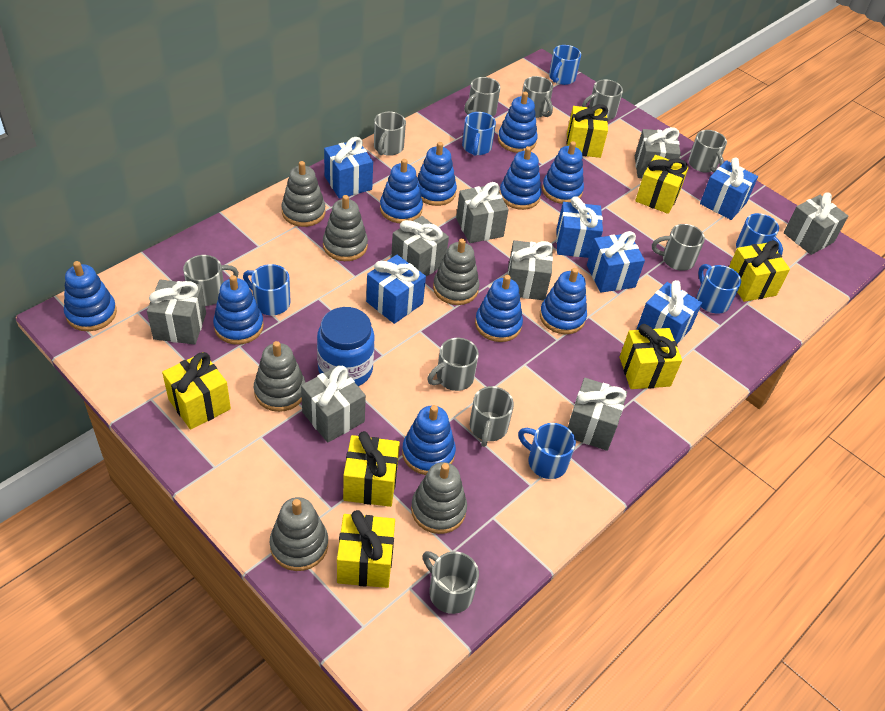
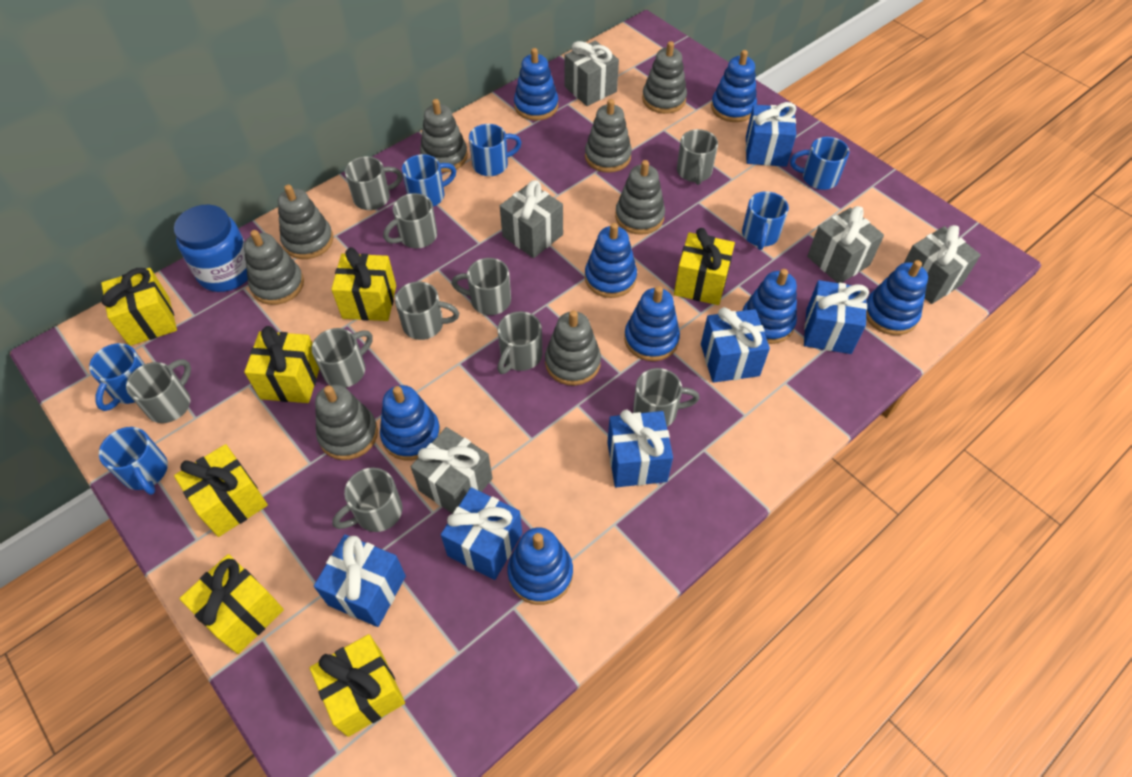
blue stacking toy: 10 -> 8
grey gift: 8 -> 5
grey stacking toy: 6 -> 8

